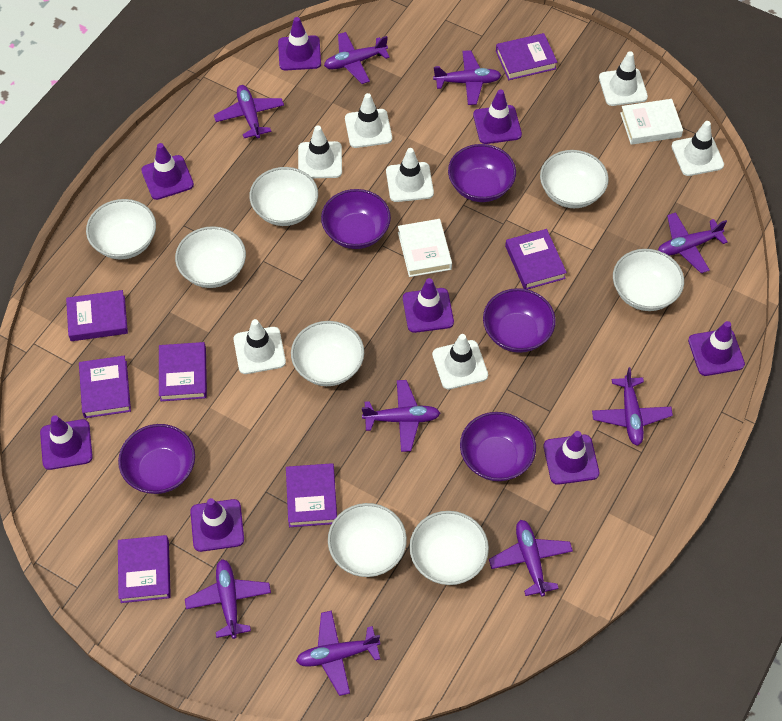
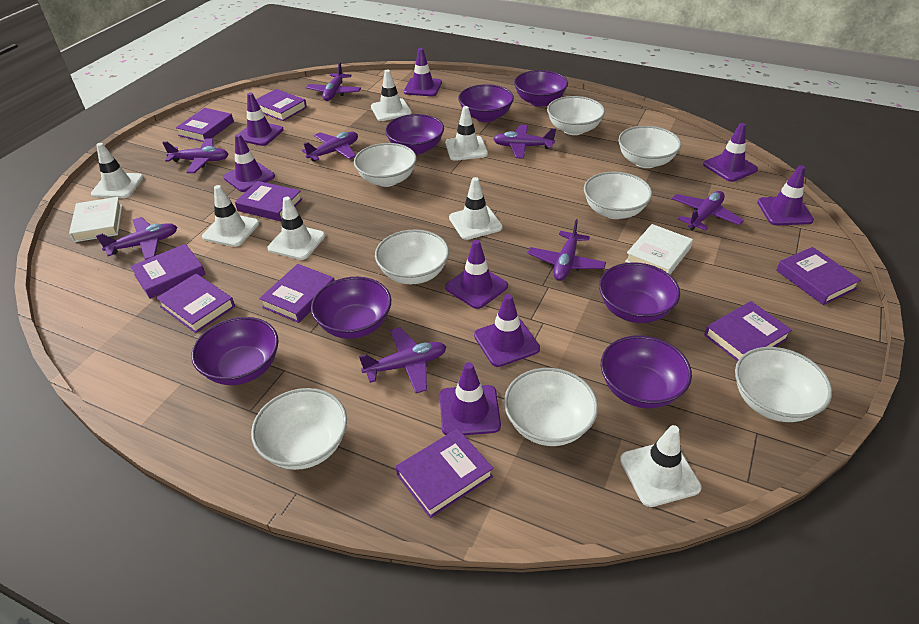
purple book: 7 -> 9
purple bowl: 5 -> 7
purple plane: 9 -> 8

